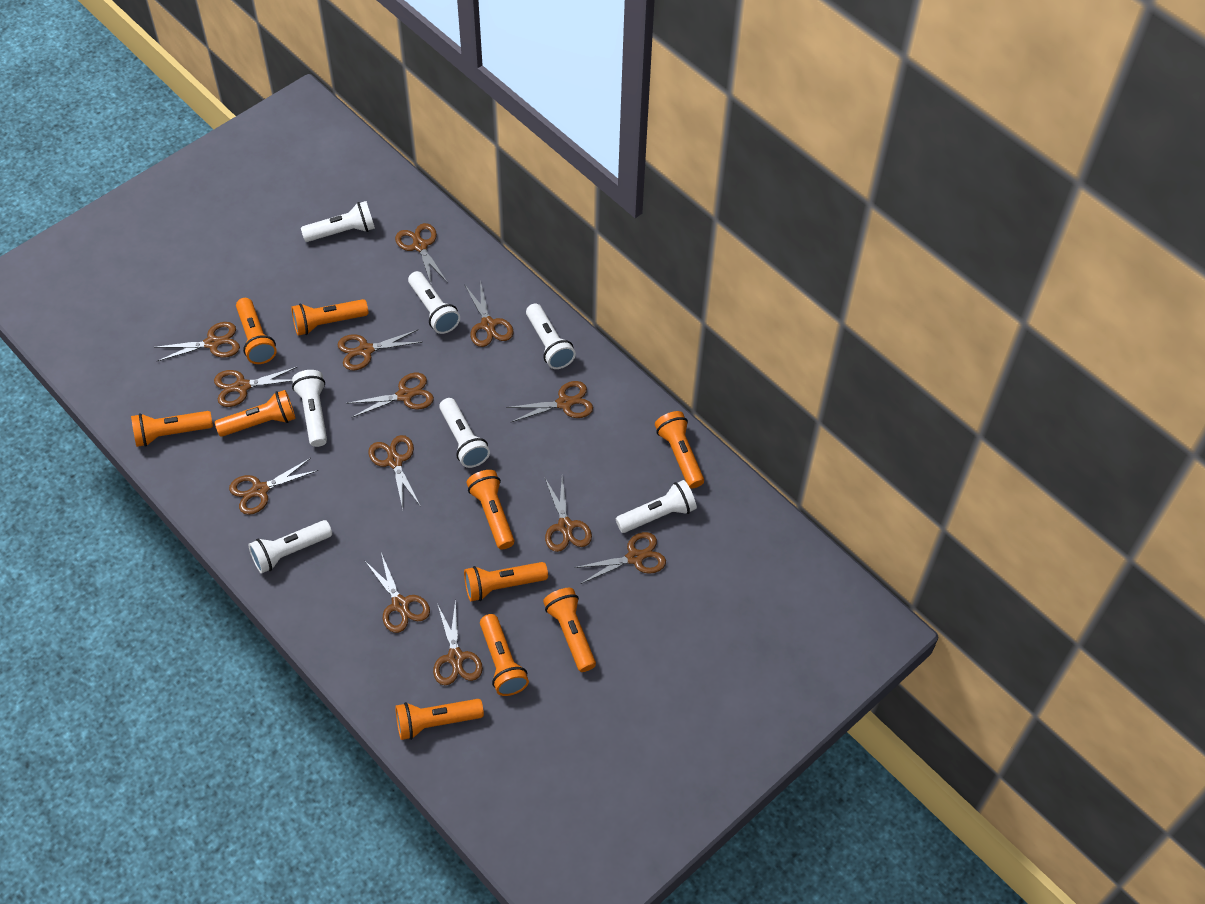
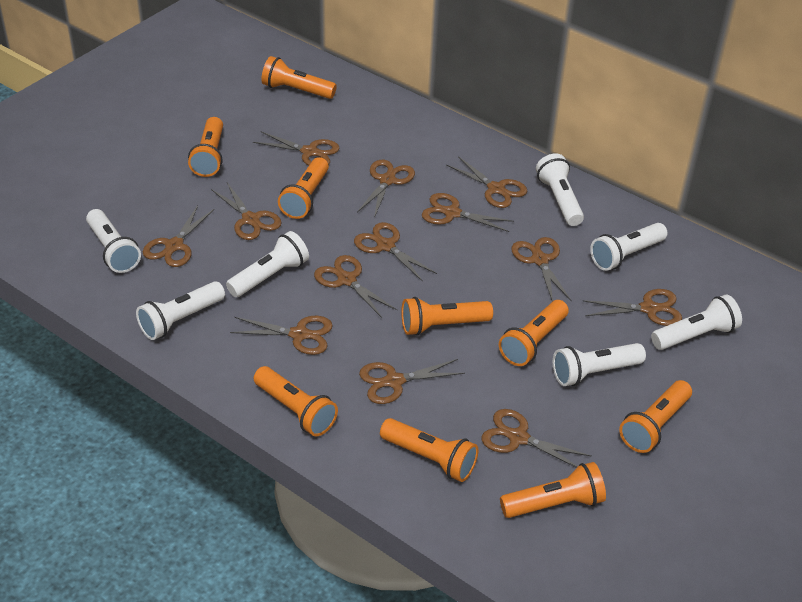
orange flashlight: 10 -> 9

